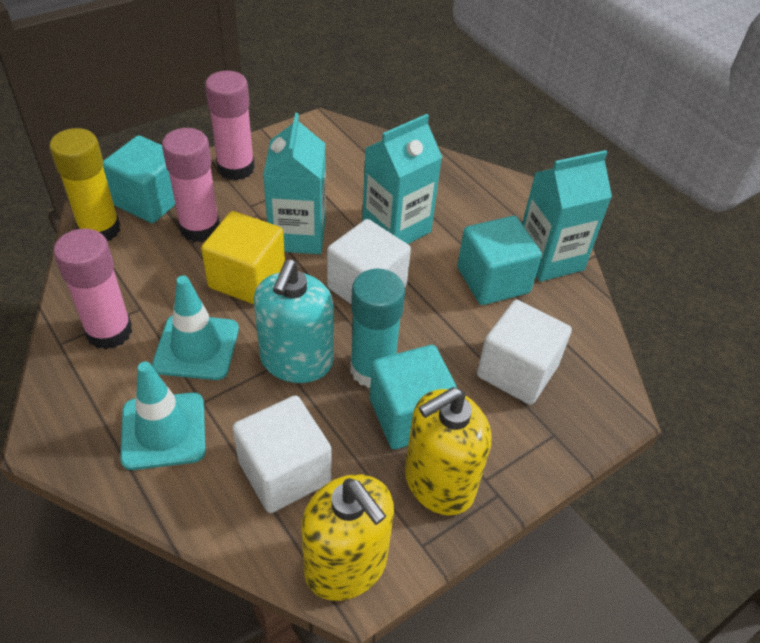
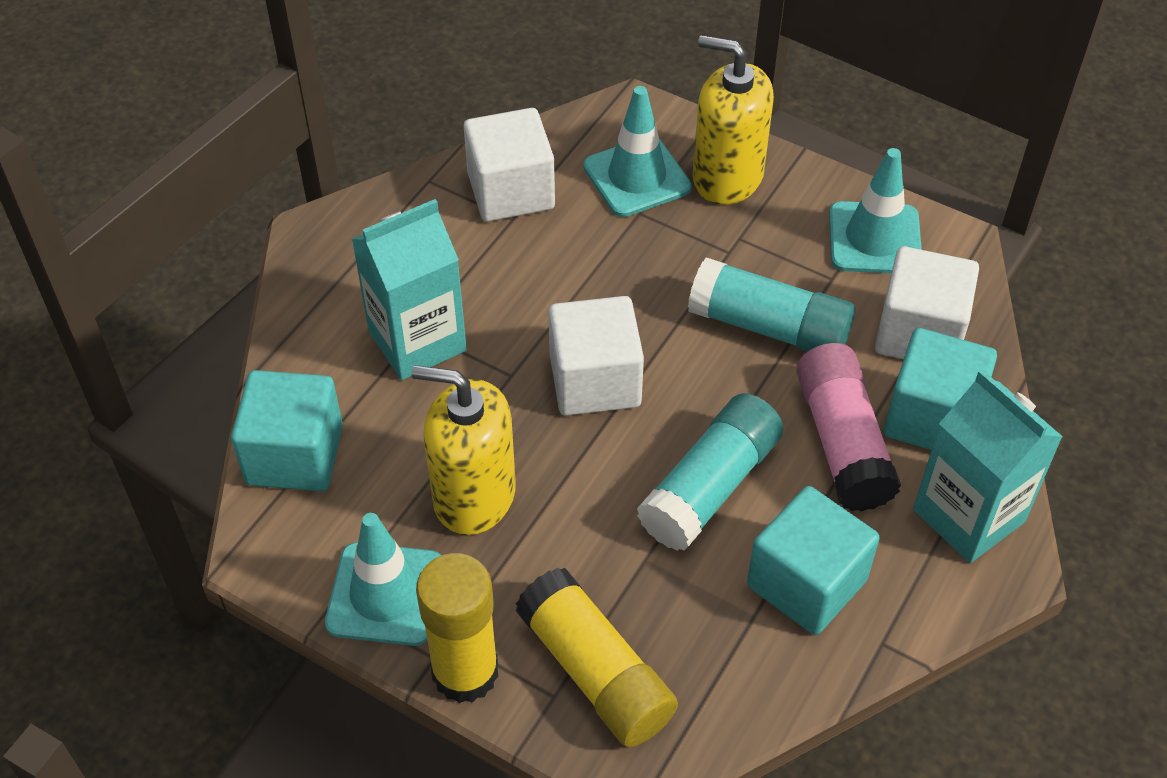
pink glue stick: 3 -> 1
turquoise carton: 3 -> 2
turquoise glue stick: 1 -> 2
turquoise soap dispenser: 1 -> 0
turquoise traffic cone: 2 -> 3
yellow cube: 1 -> 0
yellow glue stick: 1 -> 2

